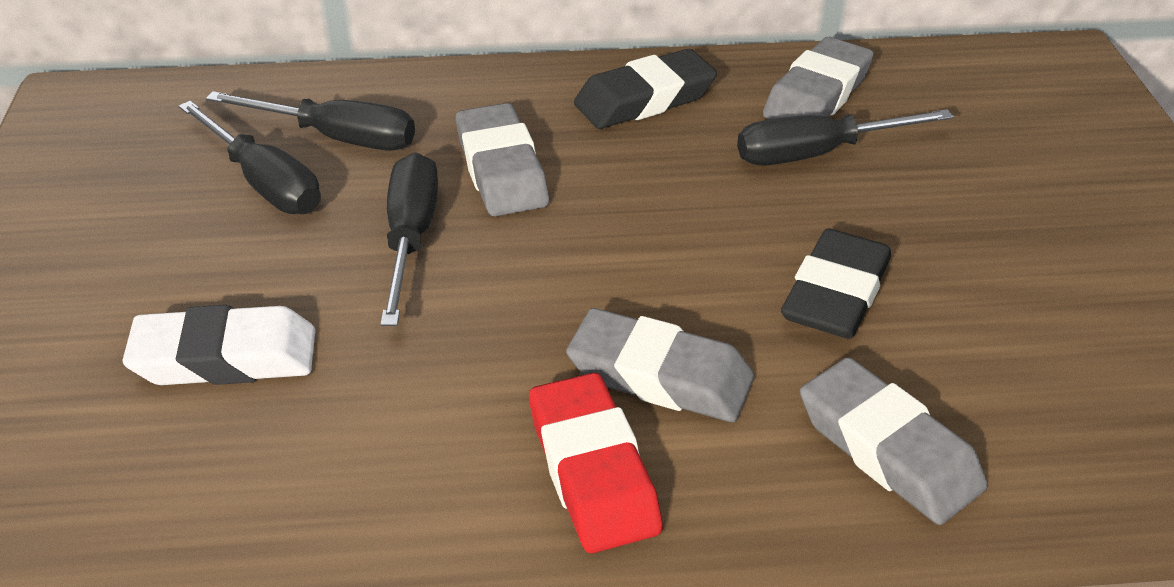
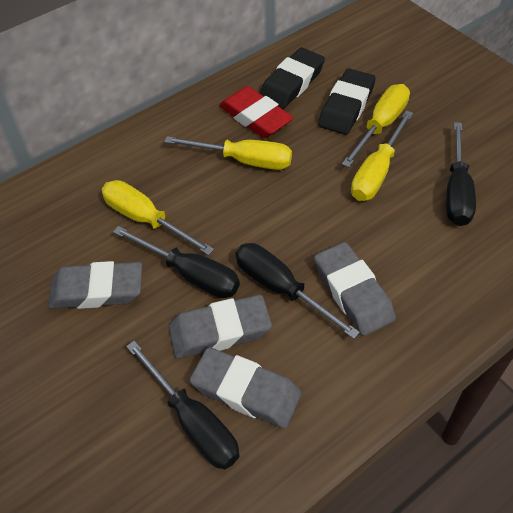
white eraser: 1 -> 0
yellow screwdriver: 0 -> 4

